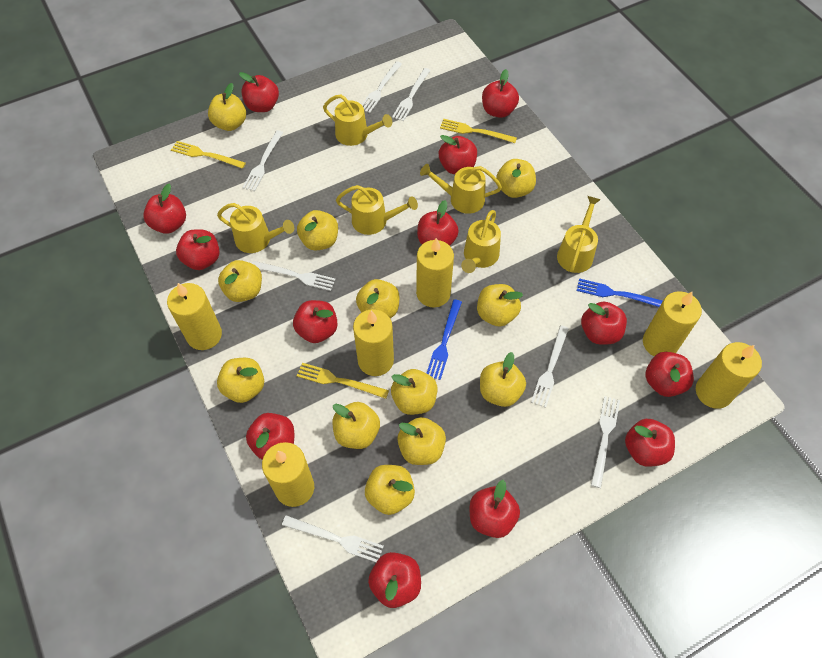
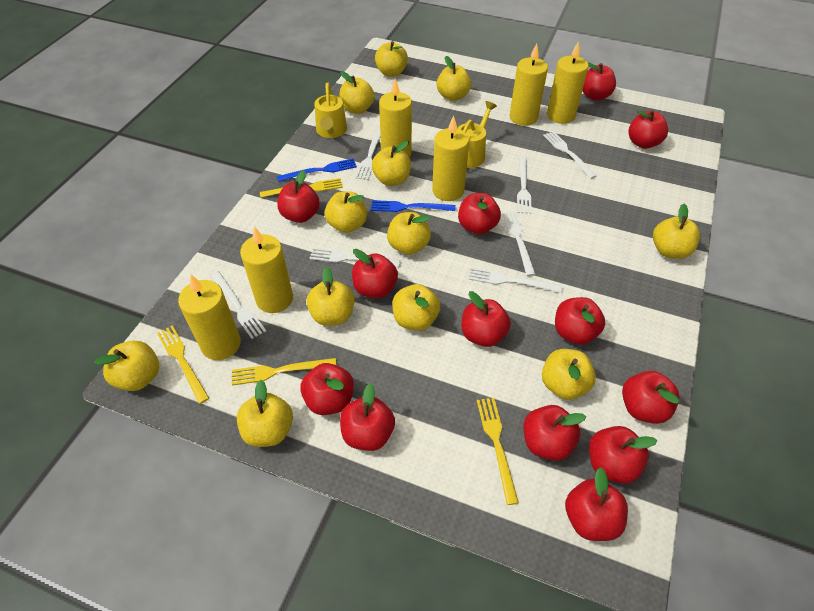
yellow fork: 3 -> 4
yellow watering can: 6 -> 2

